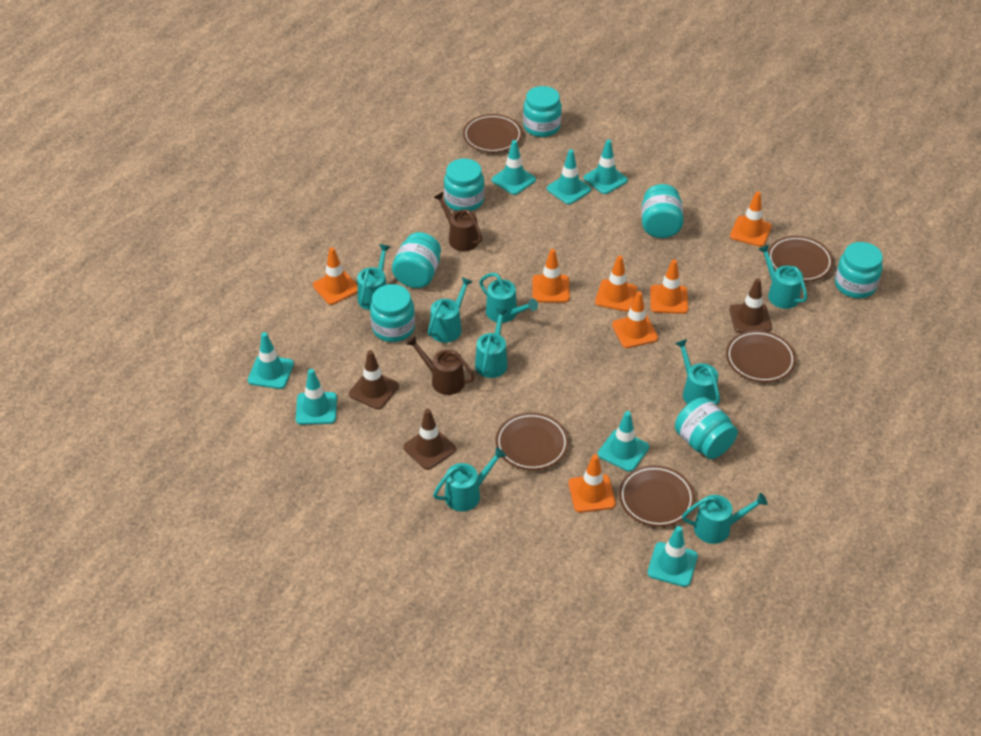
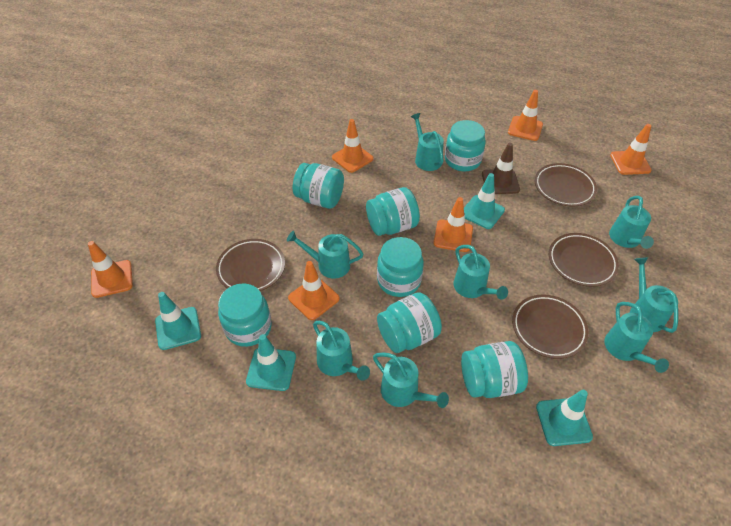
brown plate: 5 -> 4
brown traffic cone: 3 -> 1
brown watering can: 2 -> 0
orange traffic cone: 7 -> 6
turquoise traffic cone: 7 -> 4

